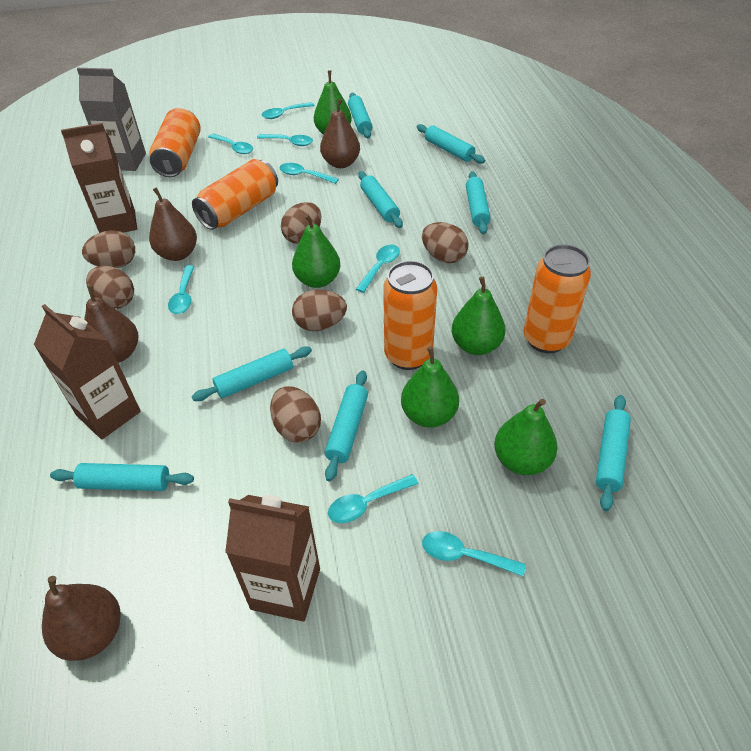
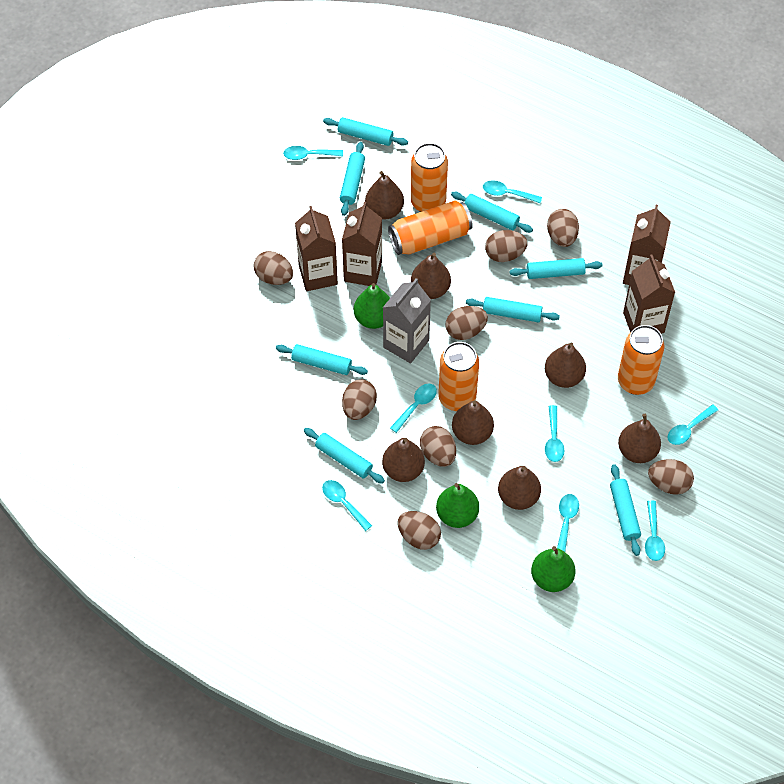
brown carton: 3 -> 4
brown egg: 6 -> 8
brown pear: 4 -> 7
green pear: 5 -> 3

